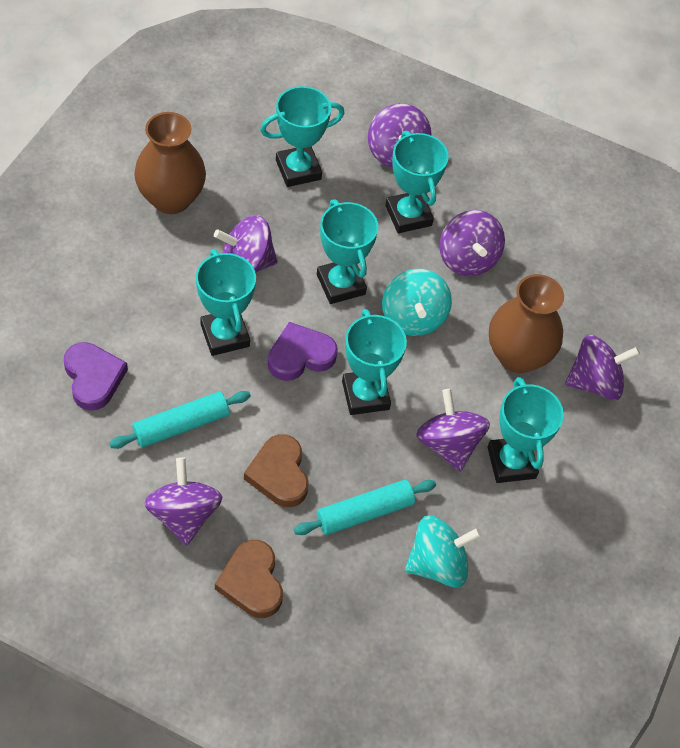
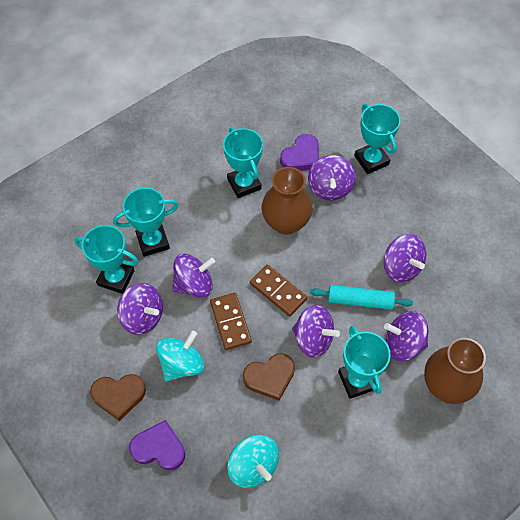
brown domino: 0 -> 2
turquoise rolling pin: 2 -> 1
turquoise trophy: 6 -> 5

